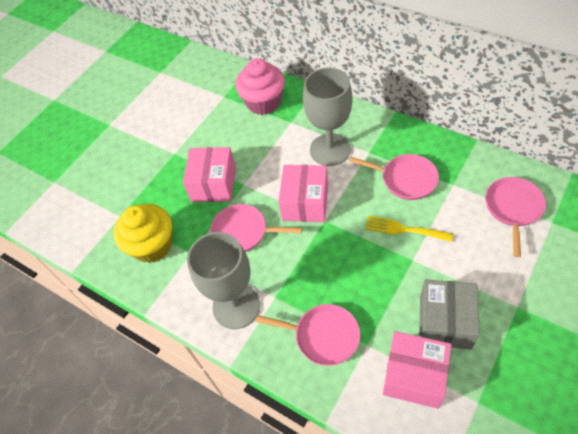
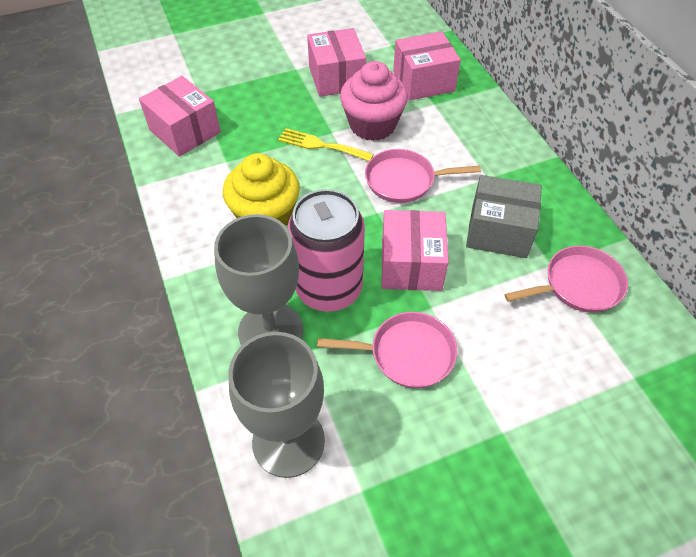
pink box: 3 -> 4
pink can: 0 -> 1
pink pan: 4 -> 3

